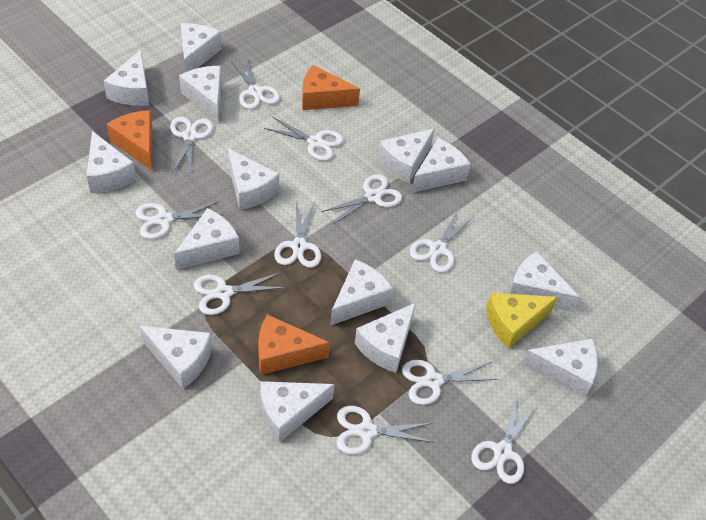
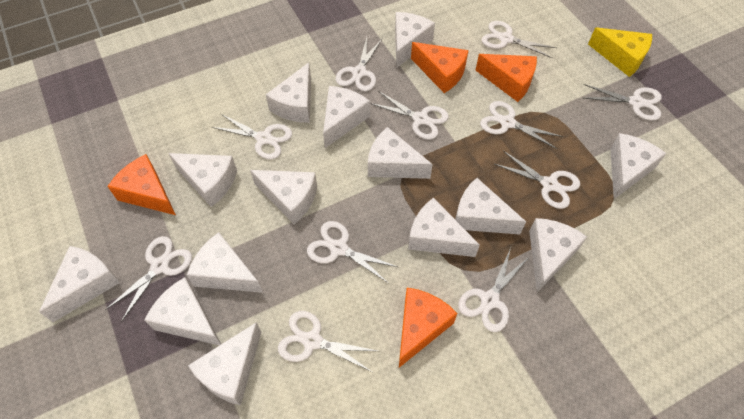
orange cheese: 3 -> 4

